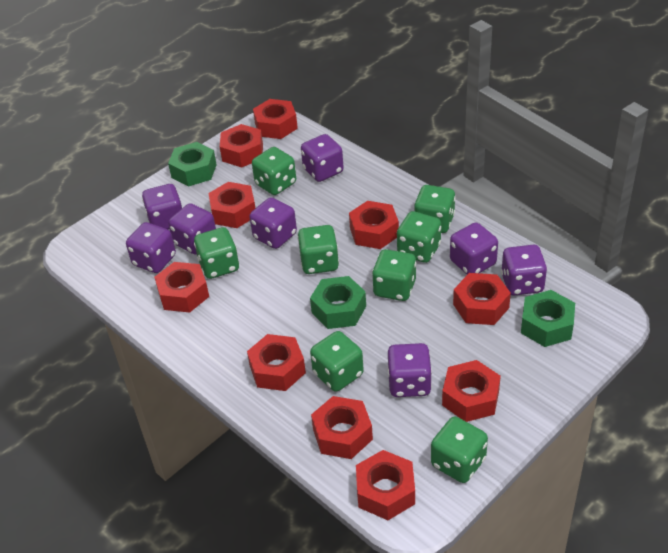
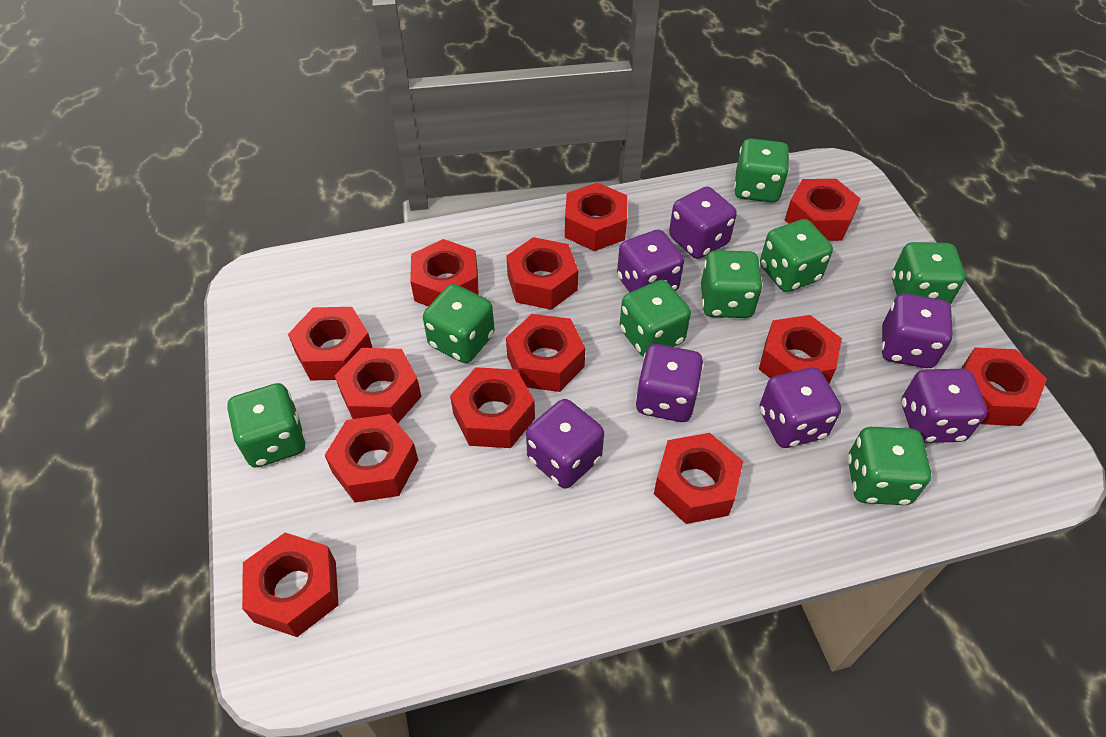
green nut: 3 -> 0
purple dice: 8 -> 7
red nut: 10 -> 13

